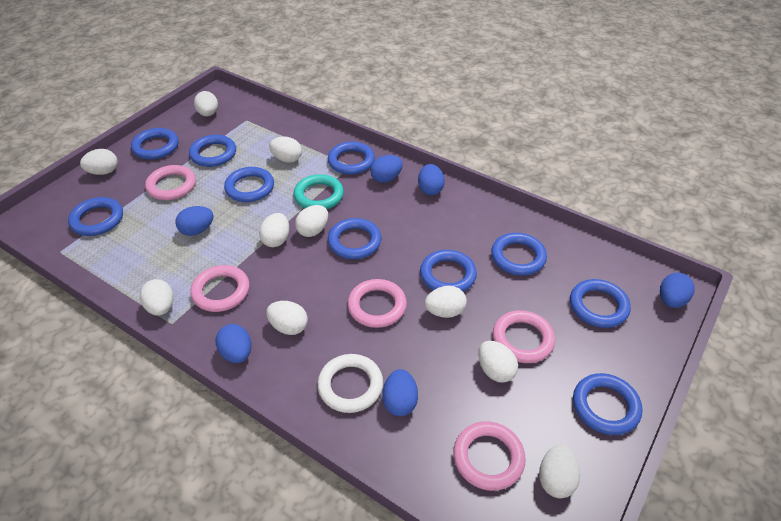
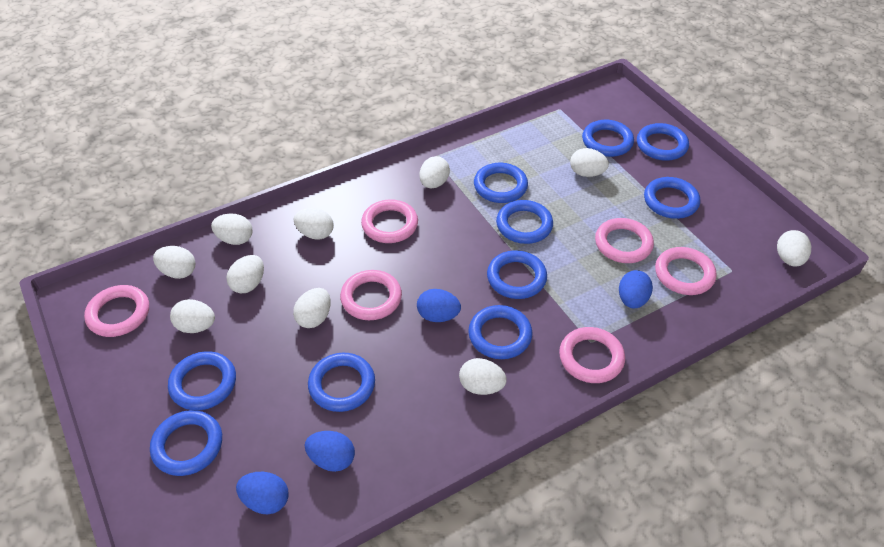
blue egg: 6 -> 4
pink ring: 5 -> 6
turquoise ring: 1 -> 0
white ring: 1 -> 0

